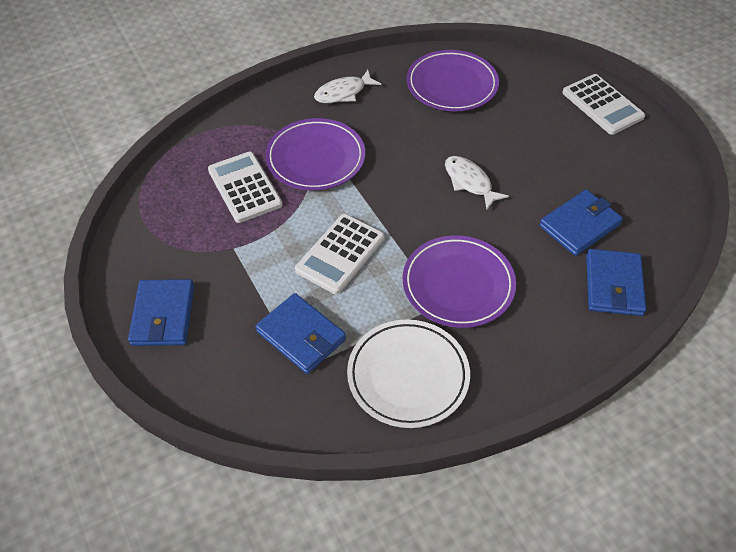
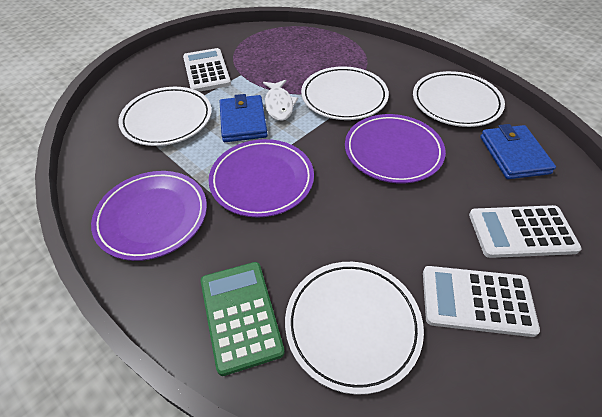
blue wallet: 4 -> 2
green calculator: 0 -> 1
white fish: 2 -> 1
white plate: 1 -> 4

